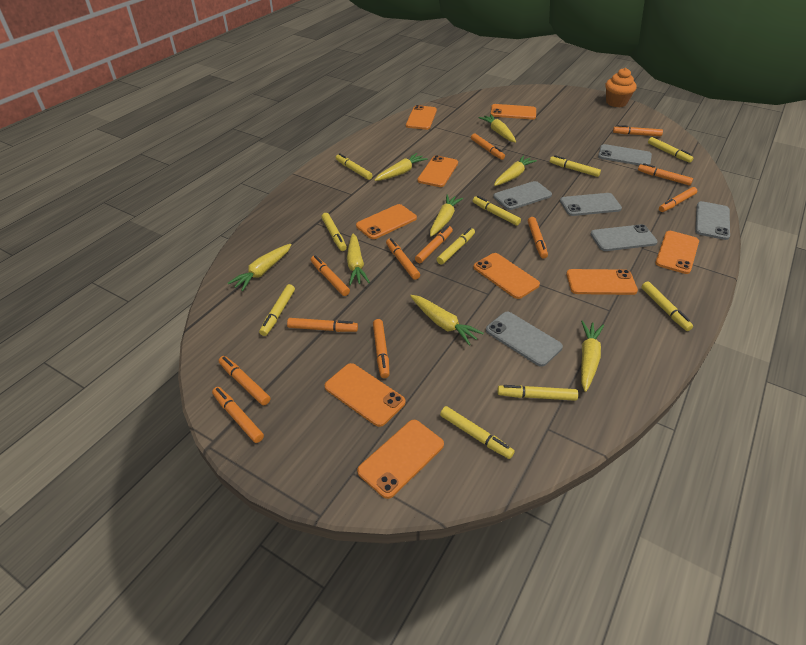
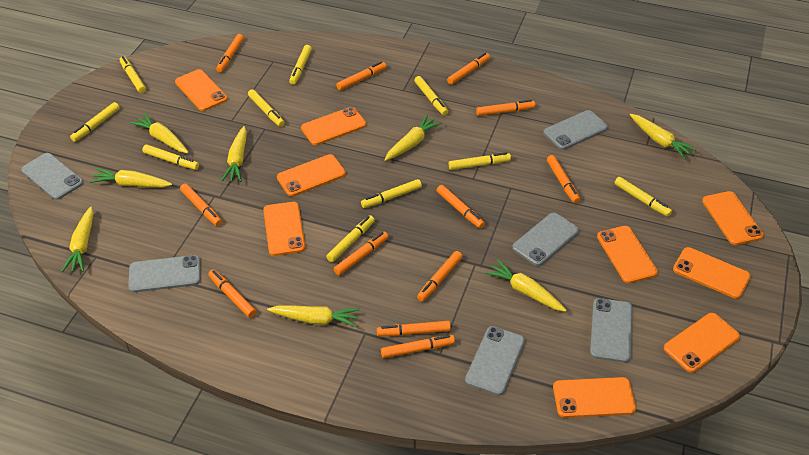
orange cupcake: 1 -> 0

